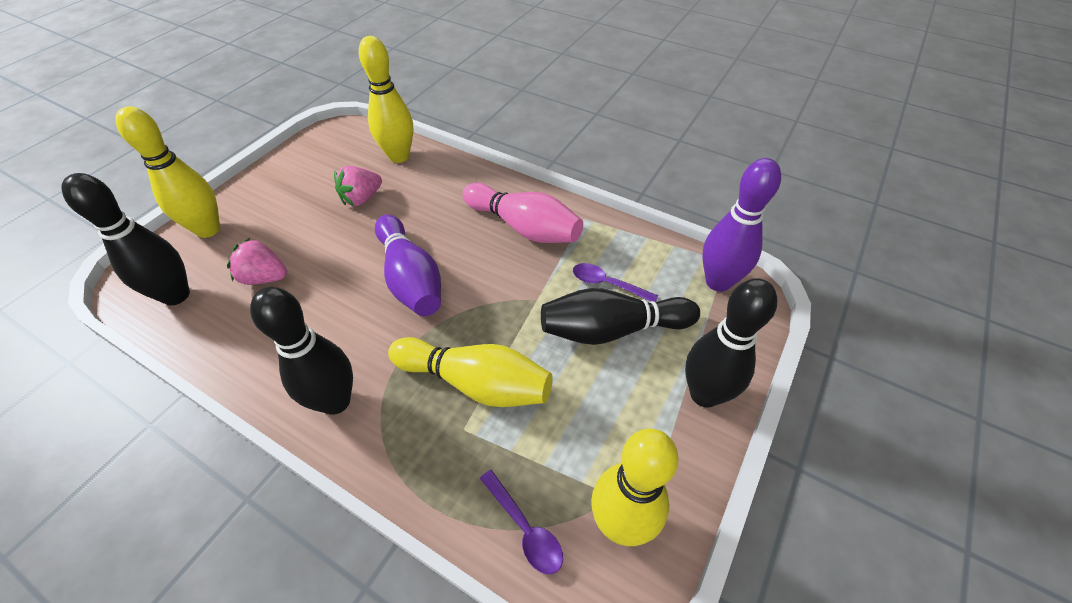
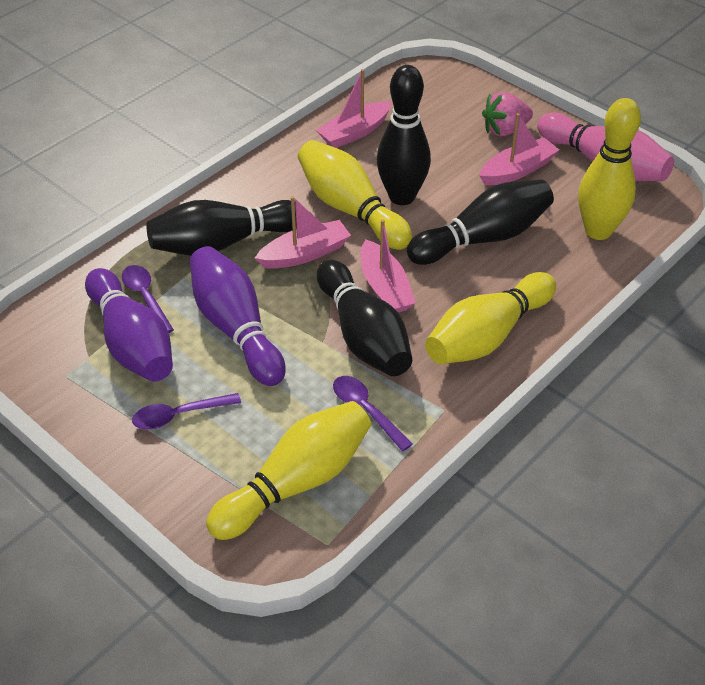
pink boat: 0 -> 4
pink strawberry: 2 -> 1
purple spoon: 2 -> 3

